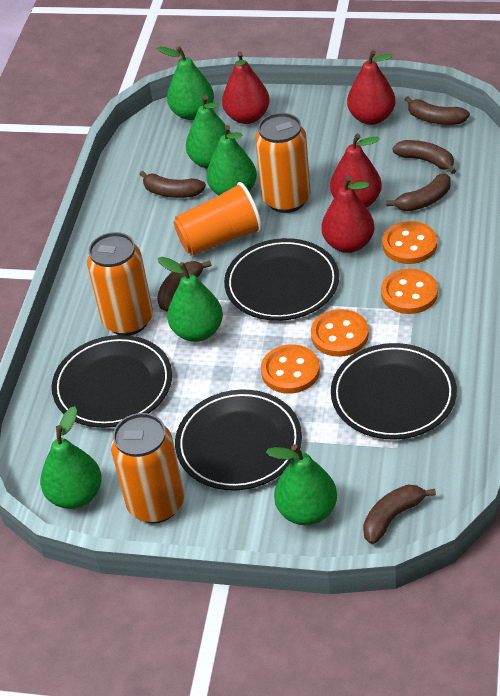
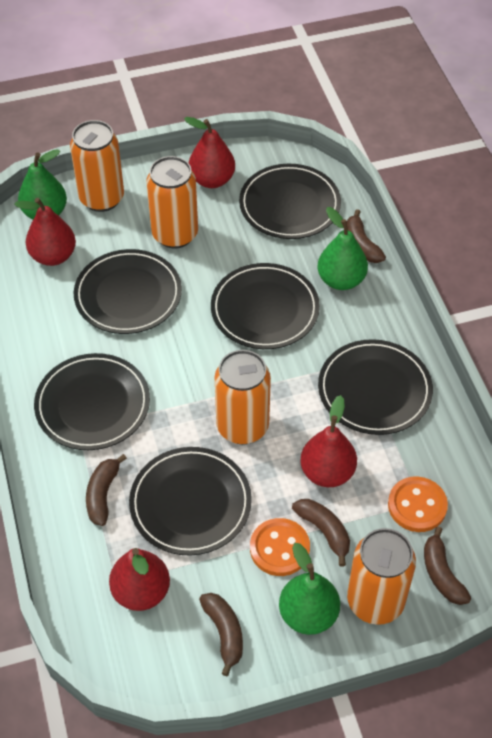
black plate: 4 -> 6
brown banana: 6 -> 5
green pear: 6 -> 3
orange button: 4 -> 2
orange can: 3 -> 4
orange cup: 1 -> 0

